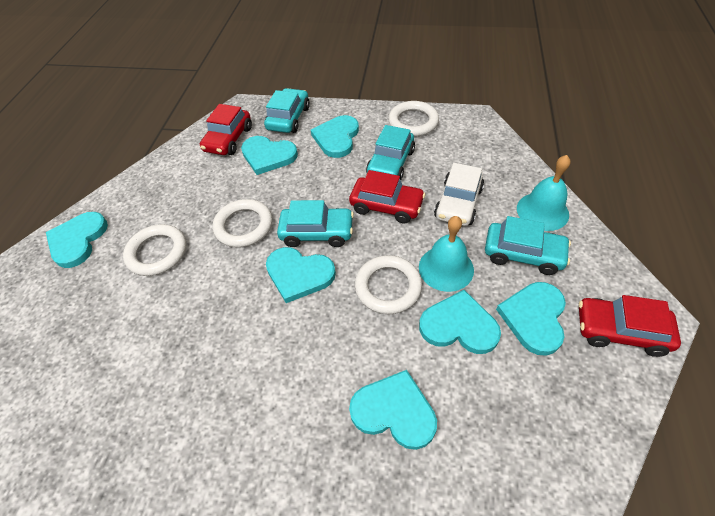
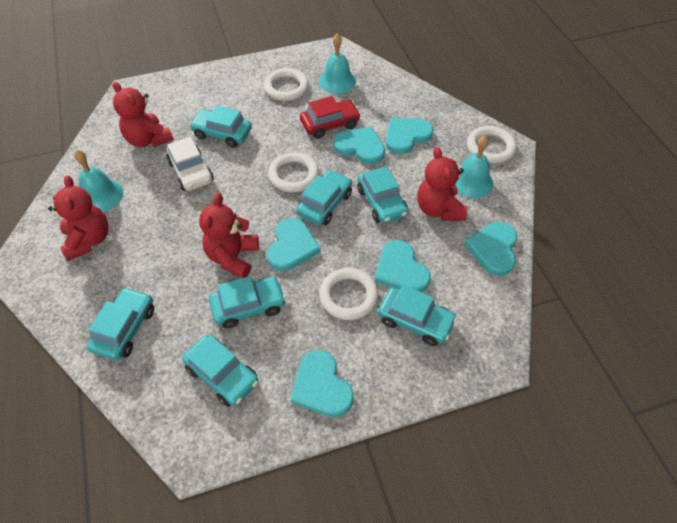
red car: 3 -> 1
red teddy bear: 0 -> 4
turquoise bell: 2 -> 3
turquoise car: 4 -> 7
turquoise heart: 7 -> 6

